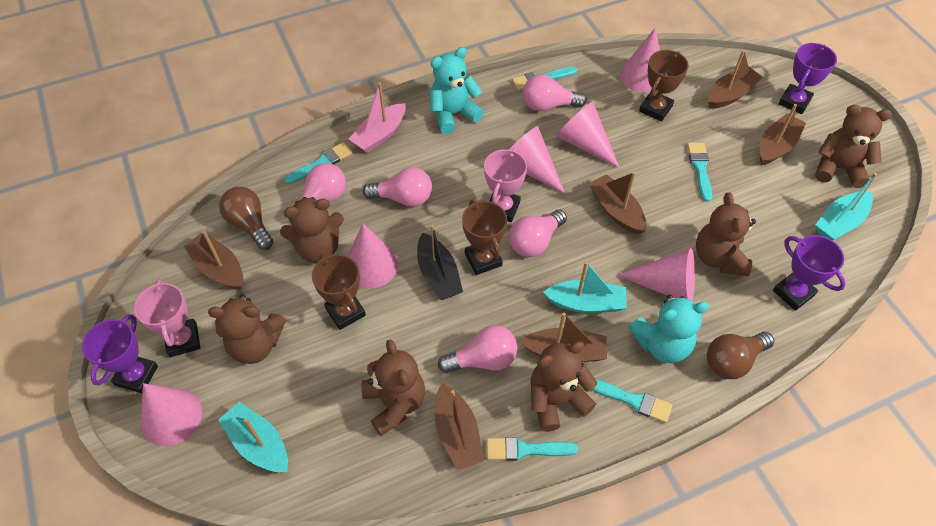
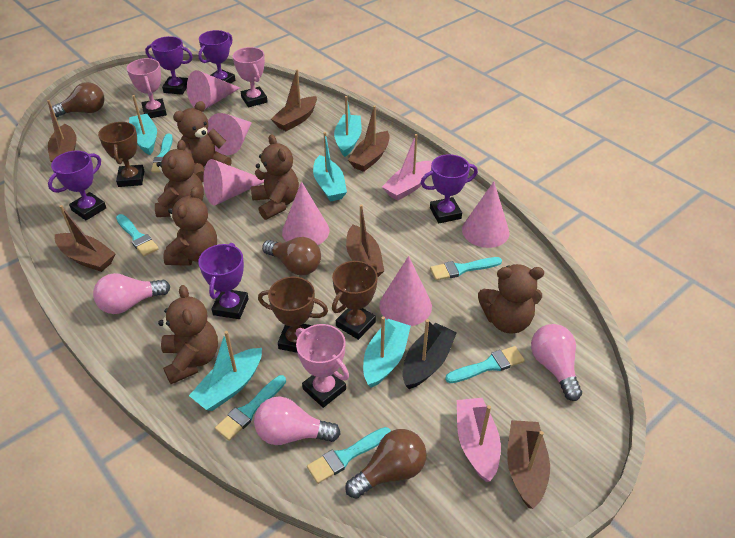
brown light bulb: 2 -> 3
pink boat: 1 -> 2
pink light bulb: 5 -> 3
pink trophy: 2 -> 3
purple trophy: 3 -> 5
turquoise boat: 3 -> 5
turquoise brush: 5 -> 6
turquoise teddy bear: 2 -> 0

